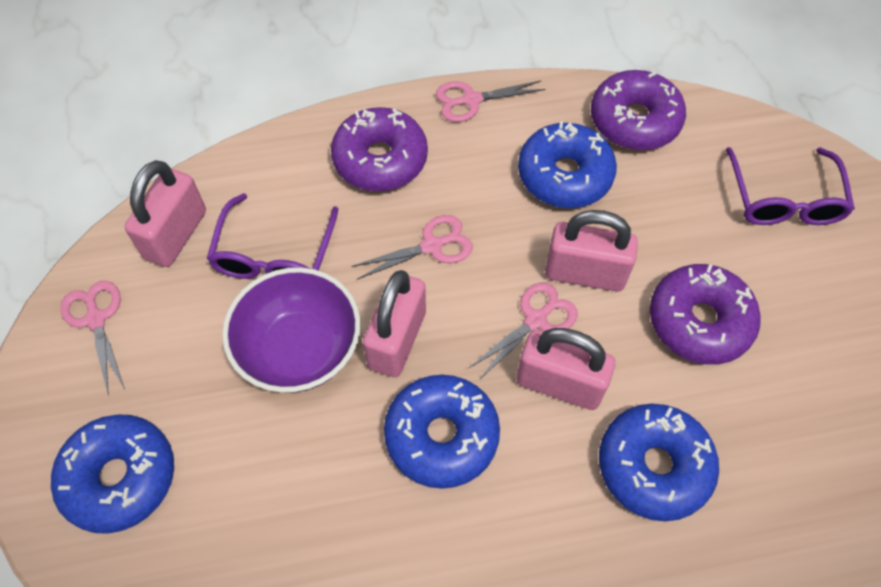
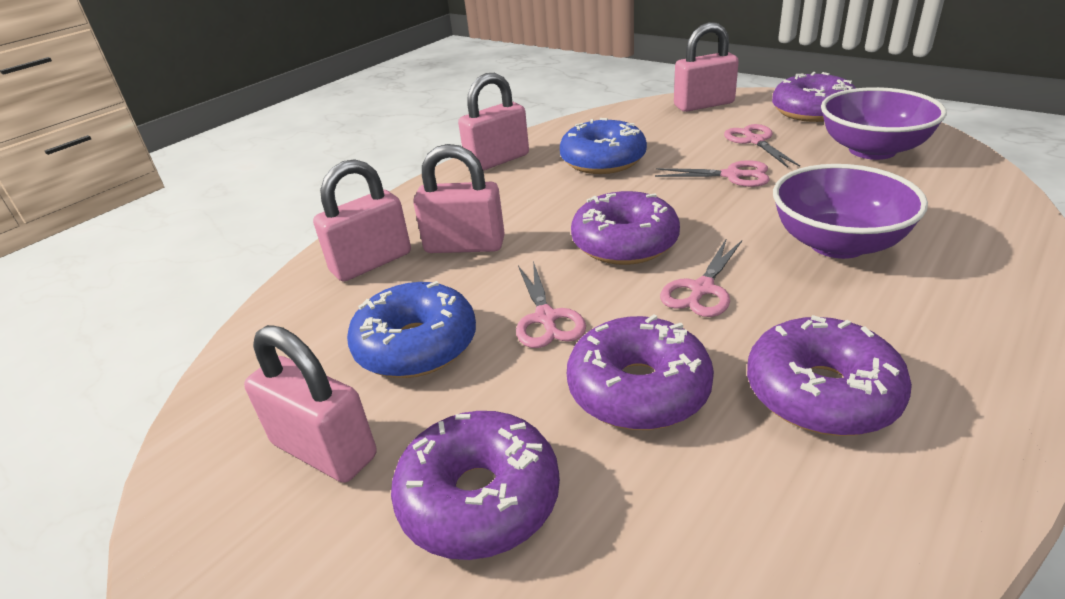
blue donut: 4 -> 2
pink padlock: 4 -> 5
purple bowl: 1 -> 2
purple donut: 3 -> 5
purple glasses: 2 -> 0

